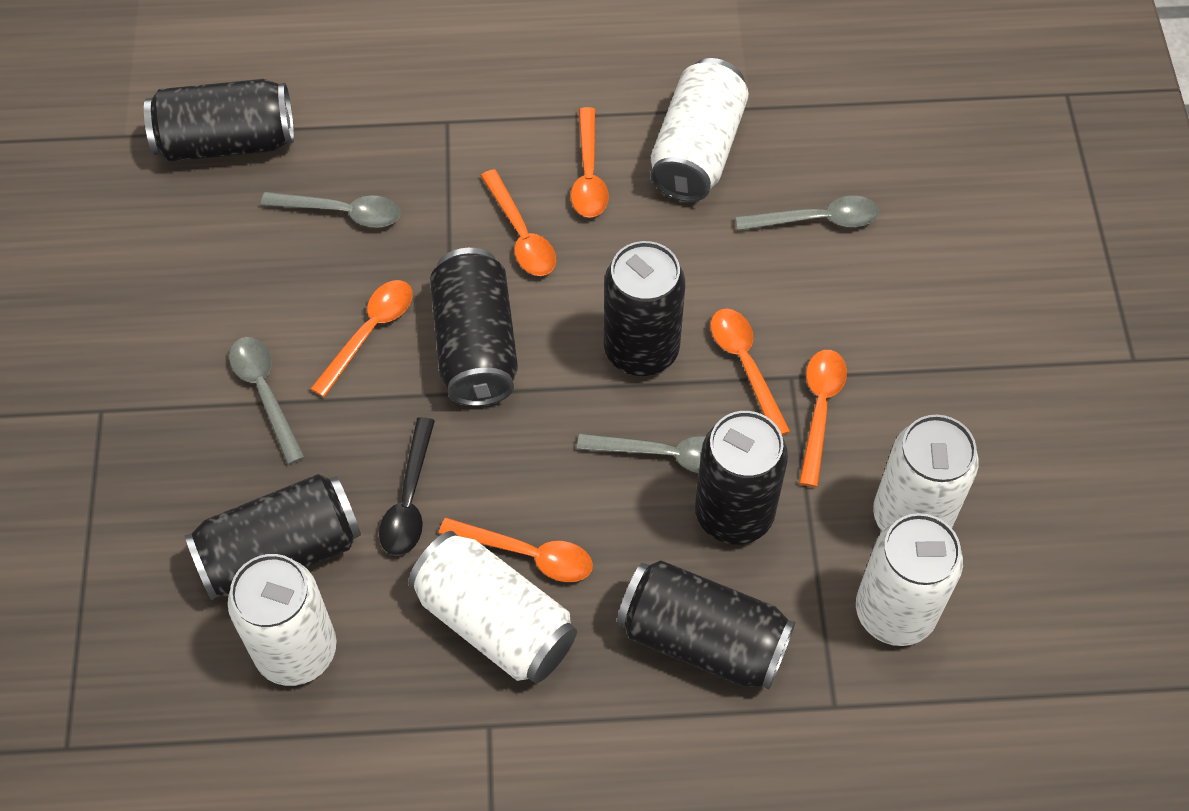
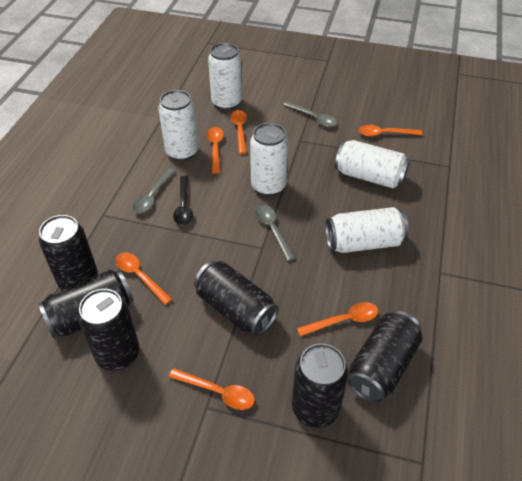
grey spoon: 4 -> 3

